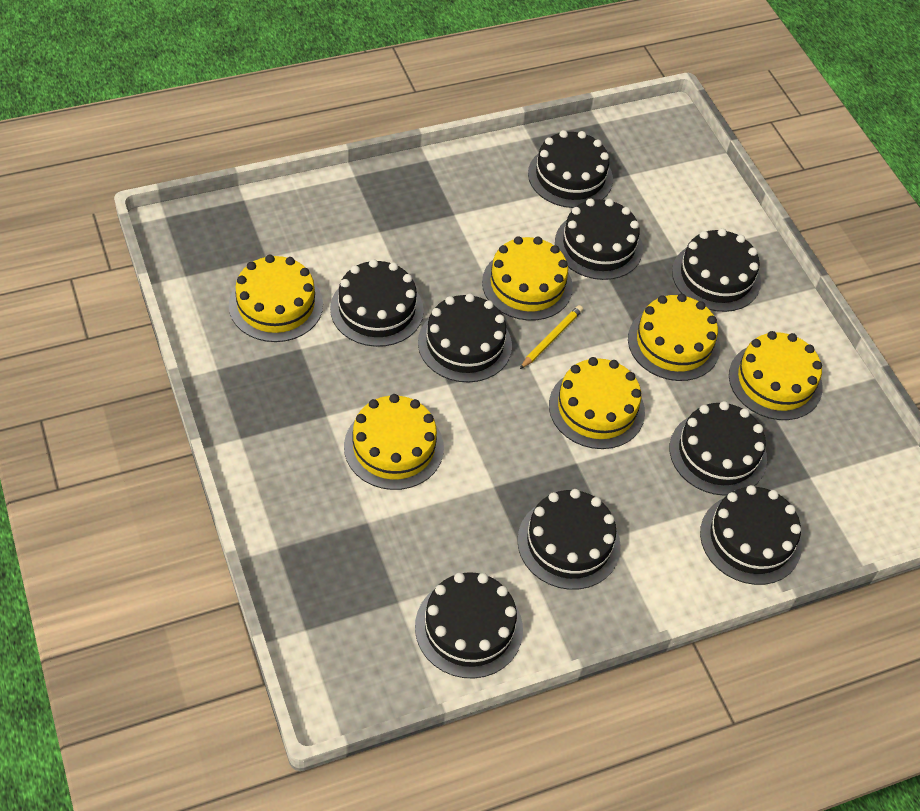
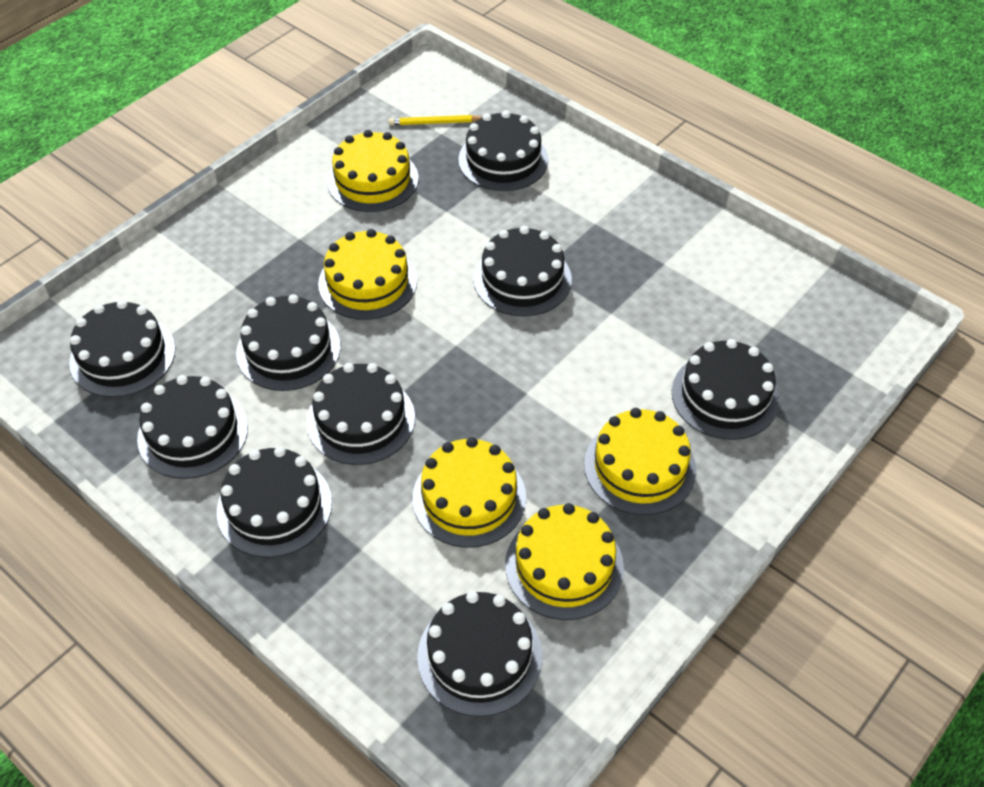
yellow cake: 6 -> 5

